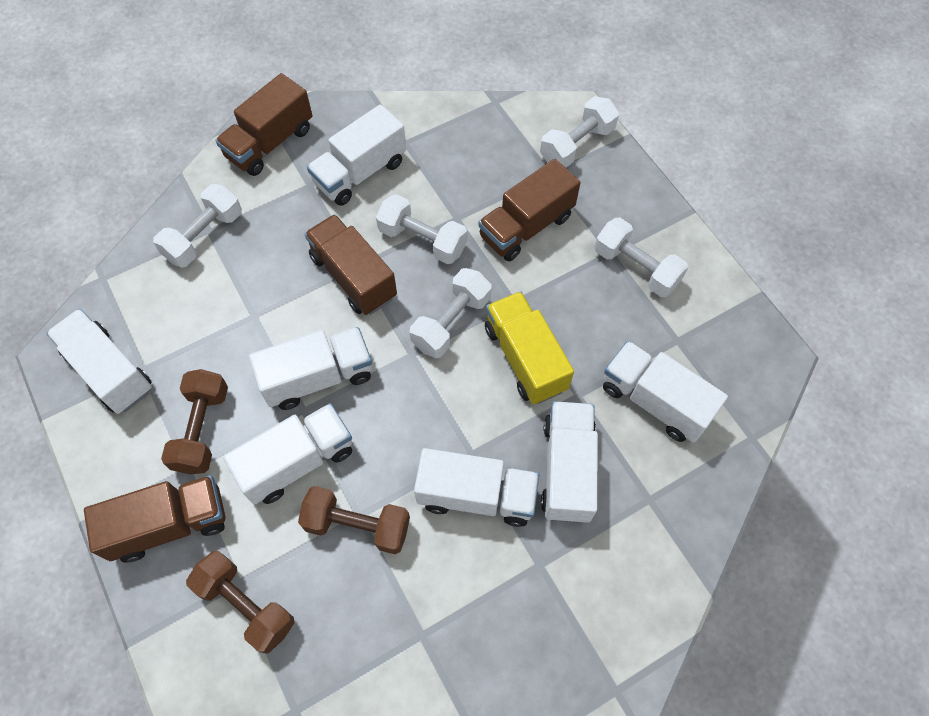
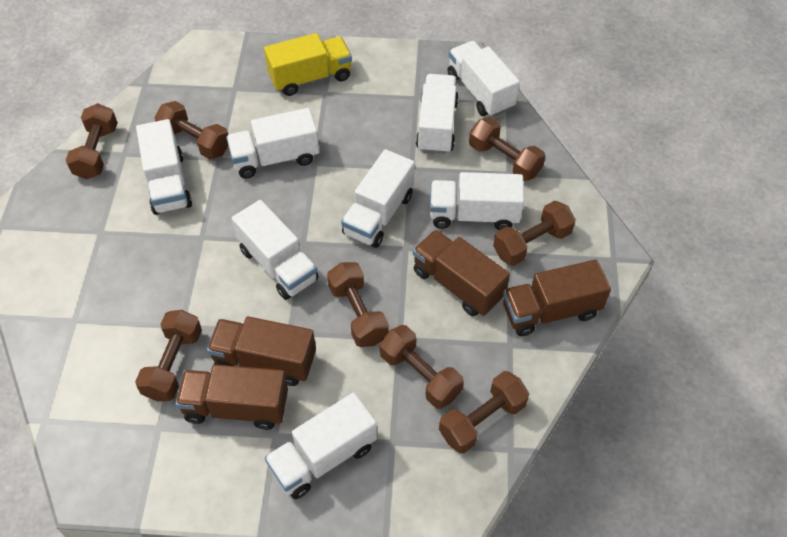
brown dumbbell: 3 -> 8
white dumbbell: 5 -> 0
white truck: 7 -> 8

